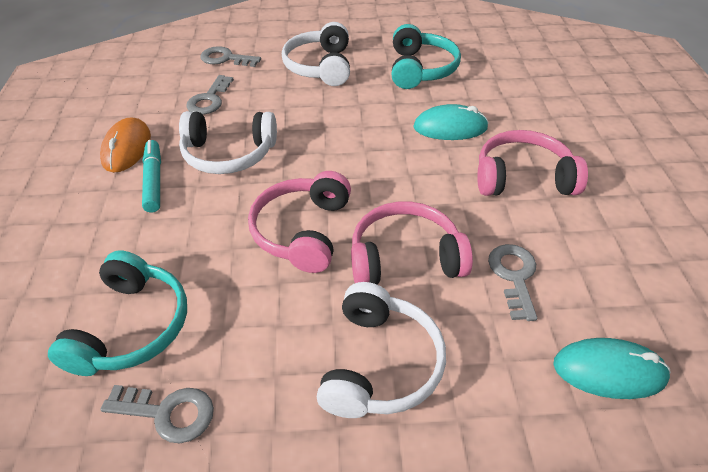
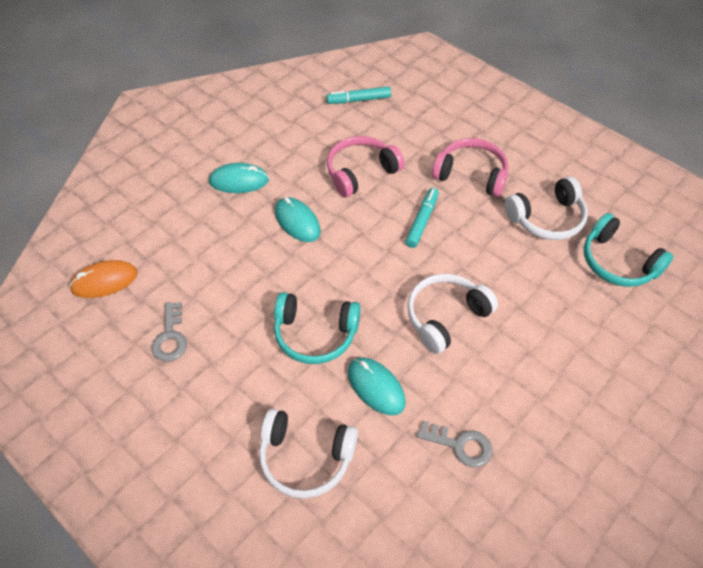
grey key: 4 -> 2
pink headphones: 3 -> 2
turquoise marker: 1 -> 2
turquoise mouse: 2 -> 3

